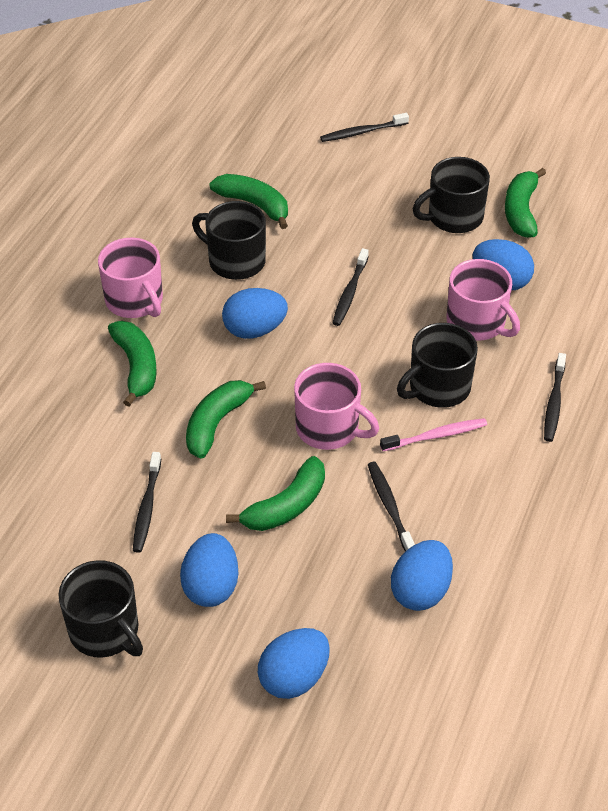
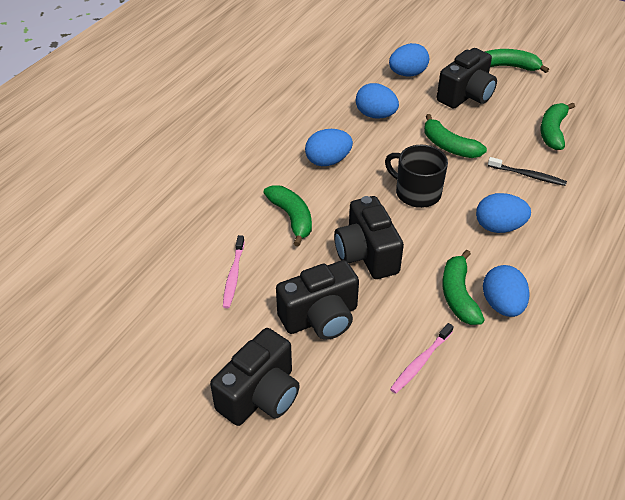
black camera: 0 -> 4
black mug: 4 -> 1
black toothbrush: 5 -> 1
pink mug: 3 -> 0
pink toothbrush: 1 -> 2

